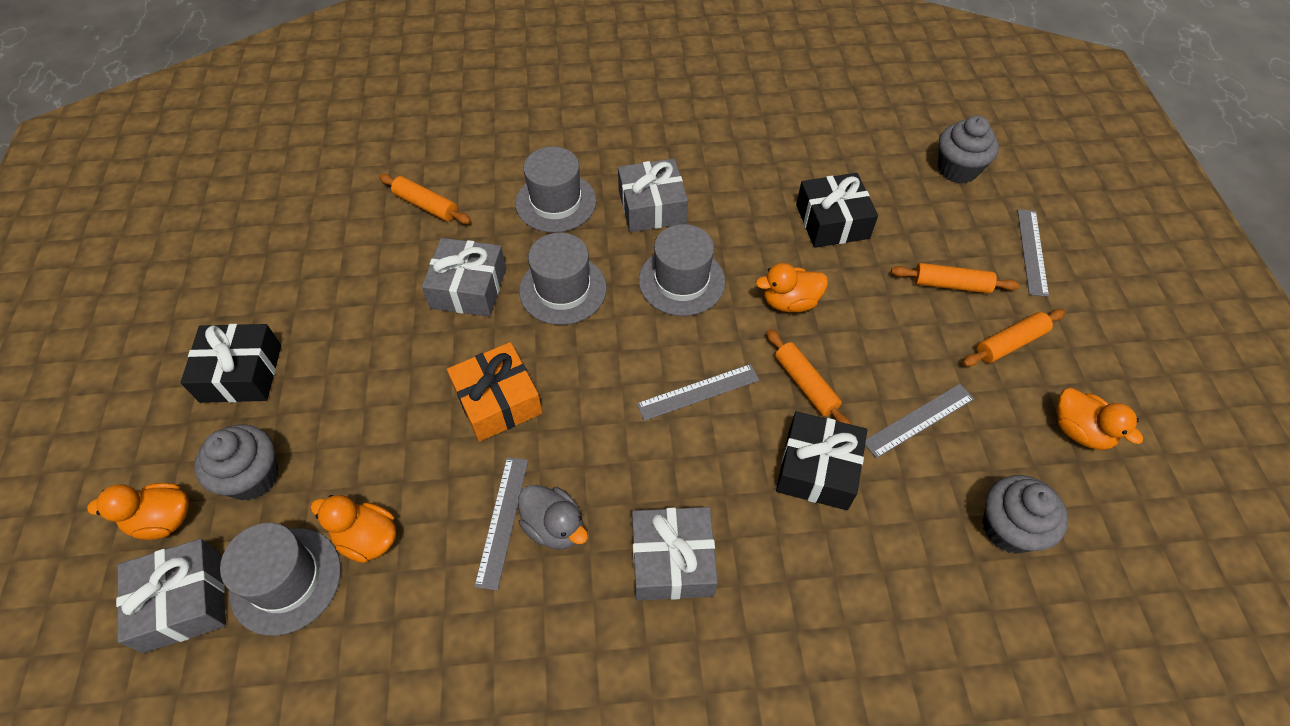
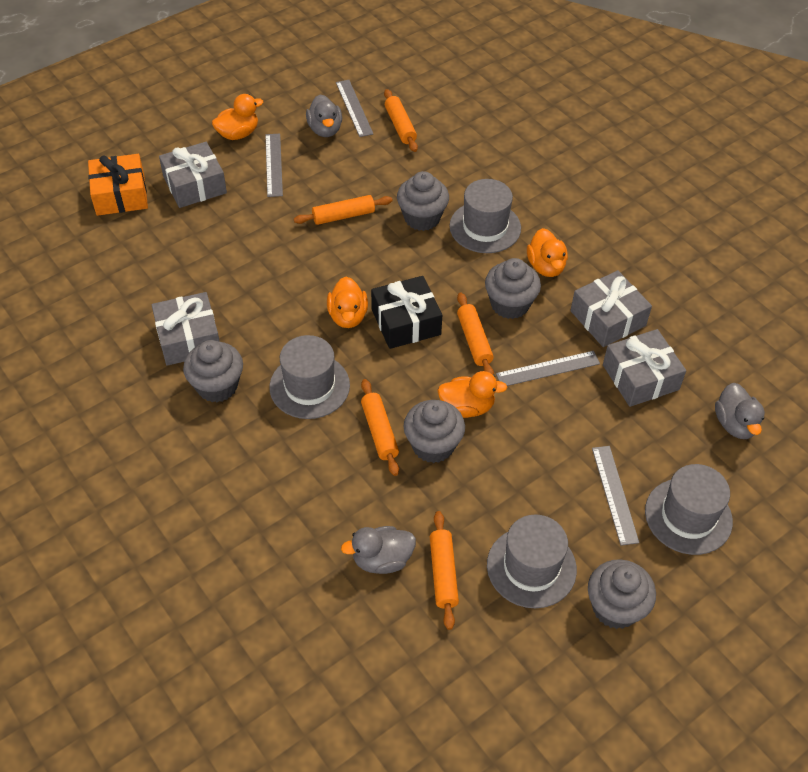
black gift: 3 -> 1
grey cupcake: 3 -> 5
grey duck: 1 -> 3
orange rolling pin: 4 -> 5

